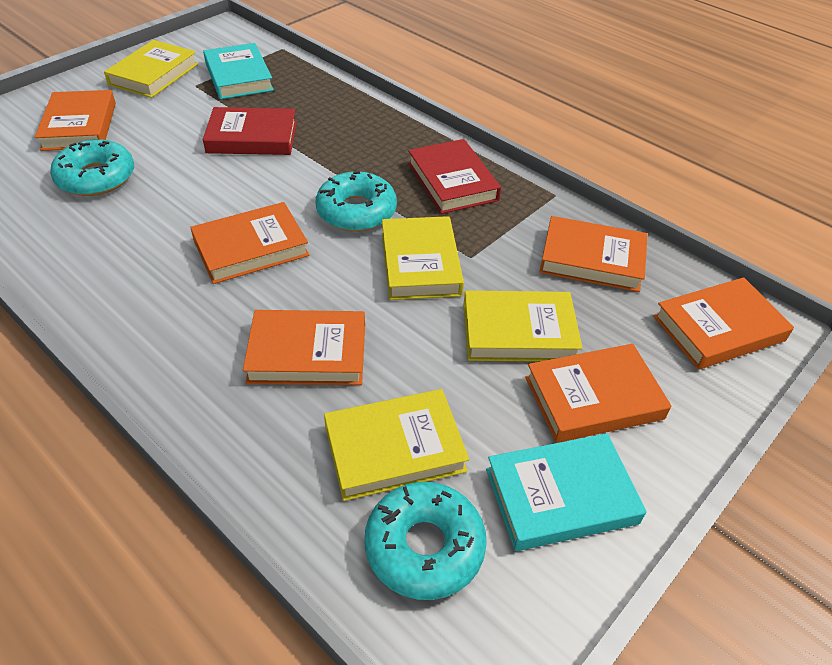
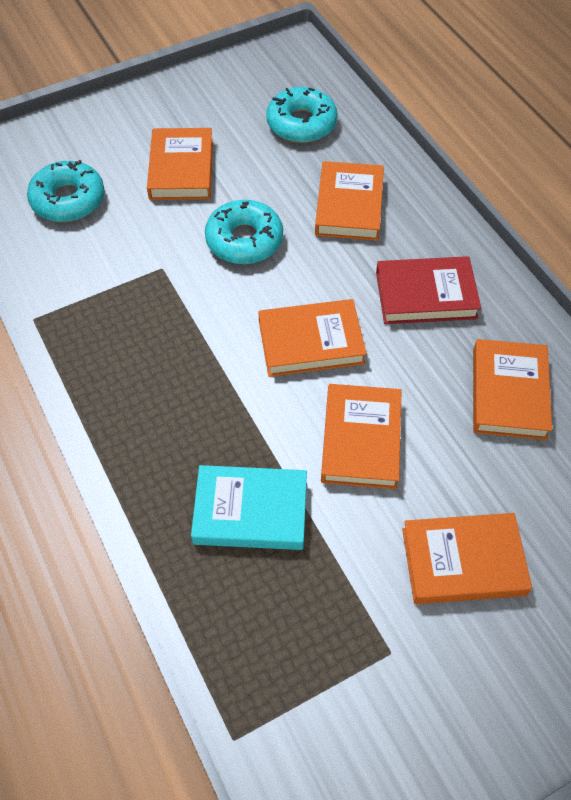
red book: 2 -> 1
turquoise book: 2 -> 1
yellow book: 4 -> 0

